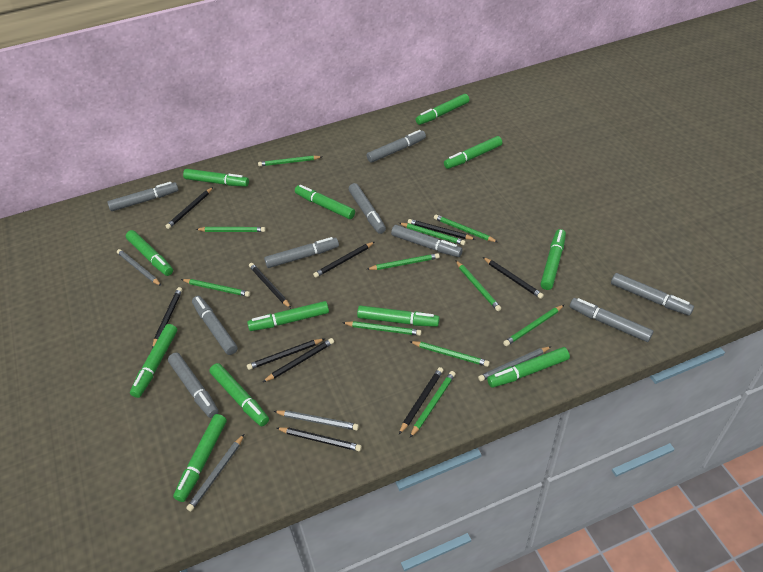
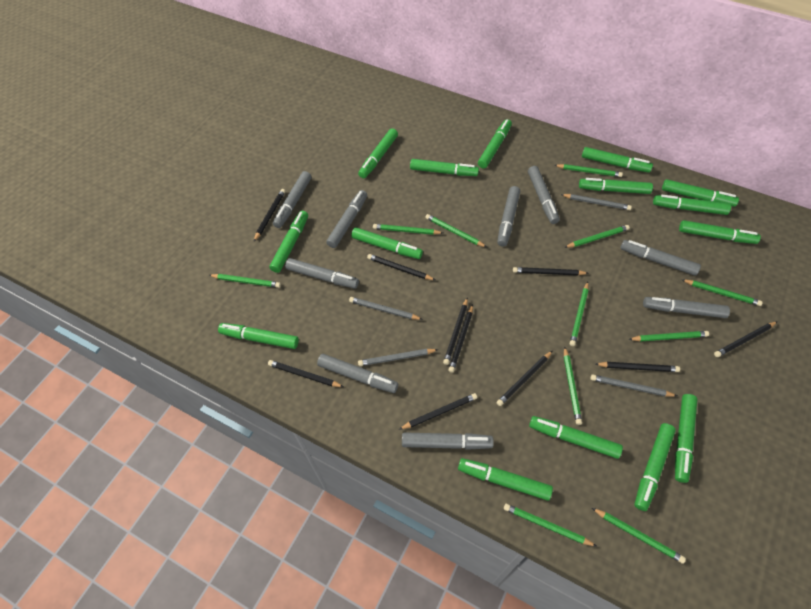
green marker: 12 -> 15

